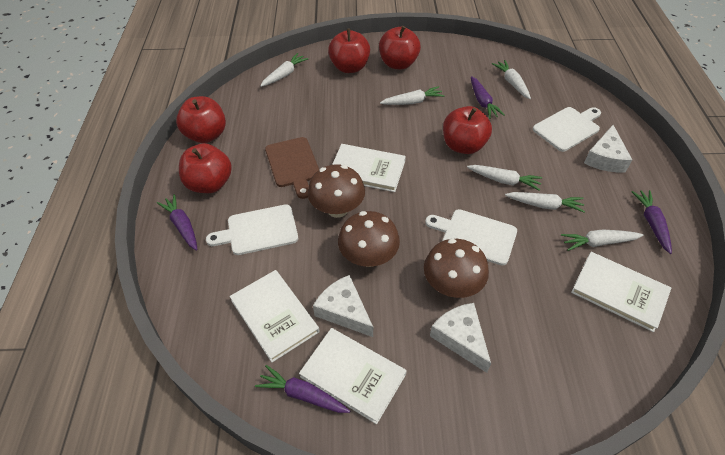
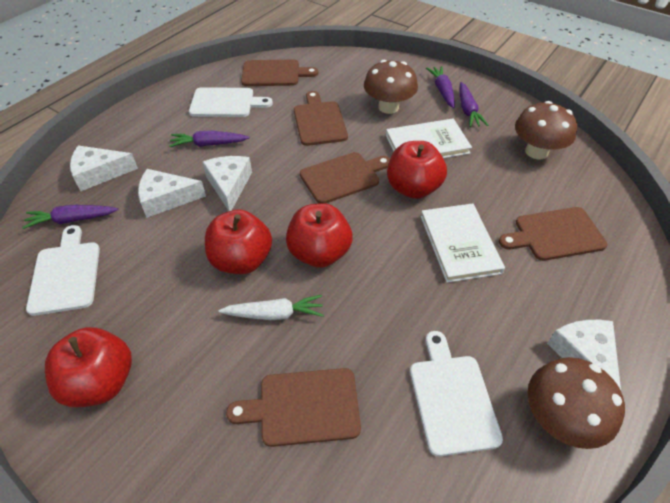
brown cutting board: 1 -> 5
red apple: 5 -> 4
white book: 4 -> 2
white carrot: 6 -> 1
white cheese: 3 -> 4

